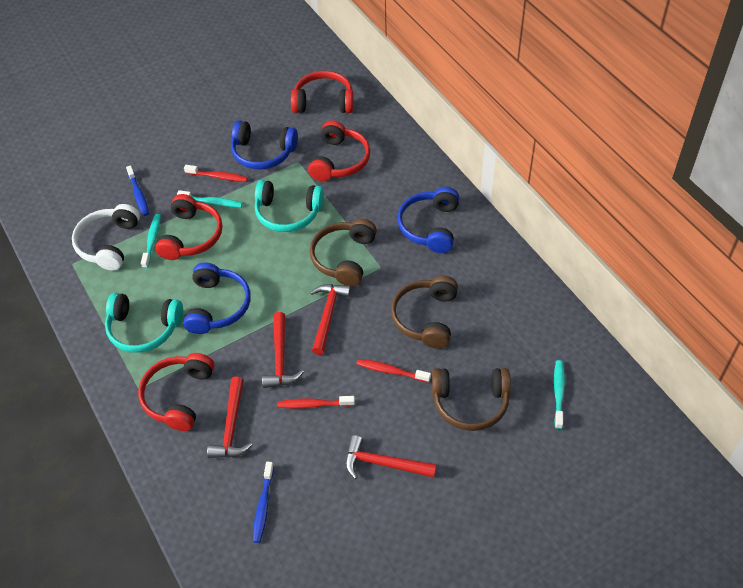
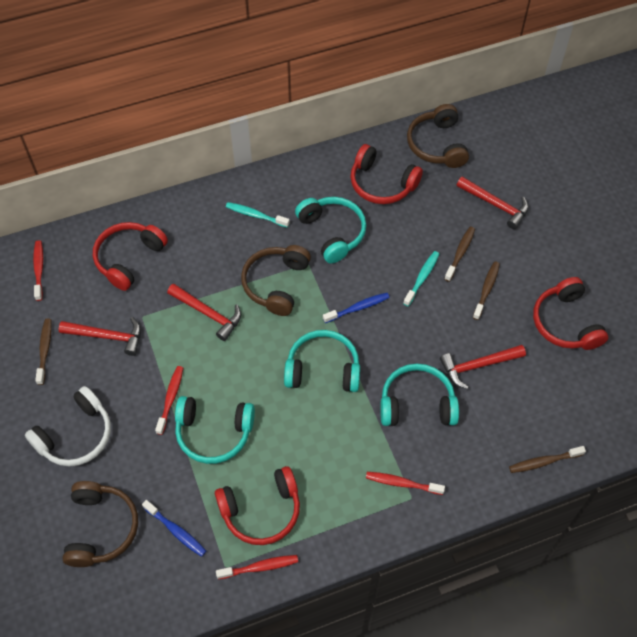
blue headphones: 3 -> 0
brown toothbrush: 0 -> 4
red toothbrush: 3 -> 4
turquoise headphones: 2 -> 4
turquoise toothbrush: 3 -> 2

